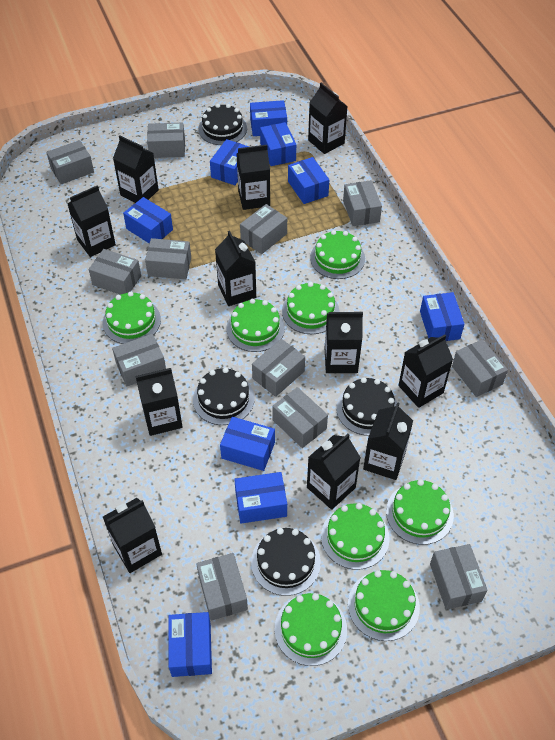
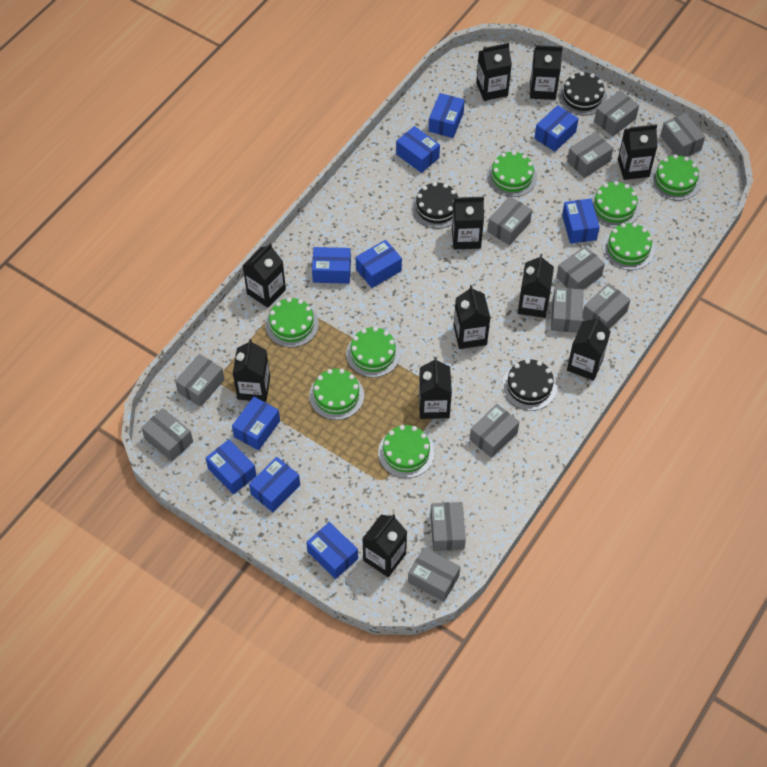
black cake: 4 -> 3
blue box: 9 -> 10

